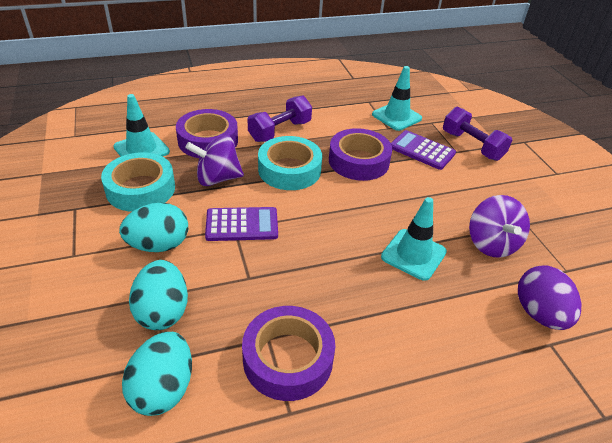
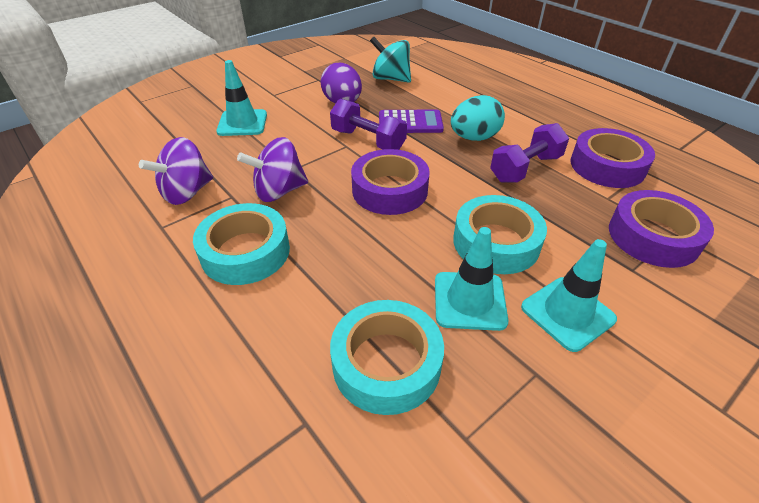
purple calculator: 2 -> 1
turquoise egg: 3 -> 1
turquoise spinning top: 0 -> 1
turquoise tape: 2 -> 3

